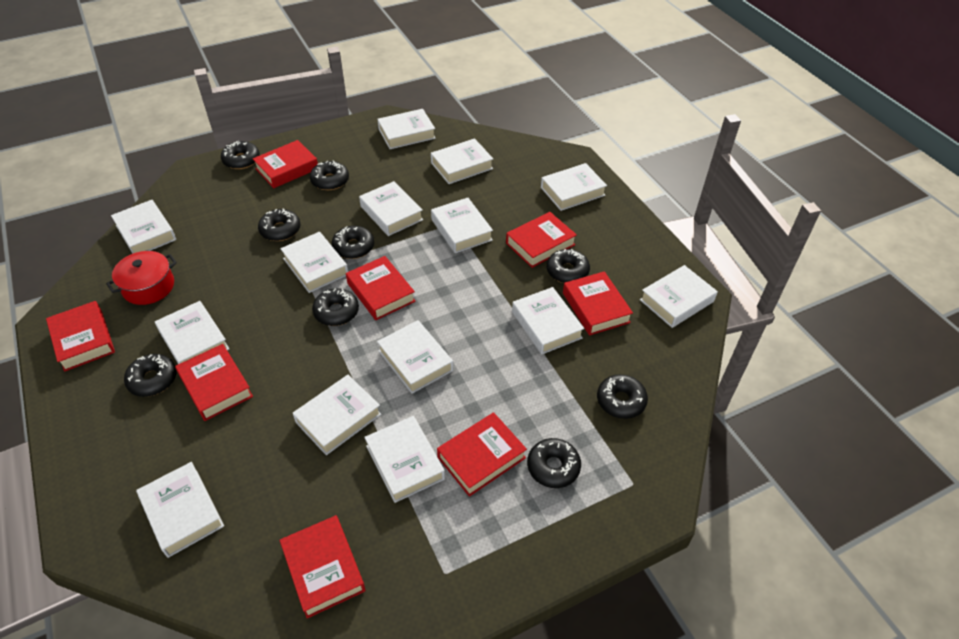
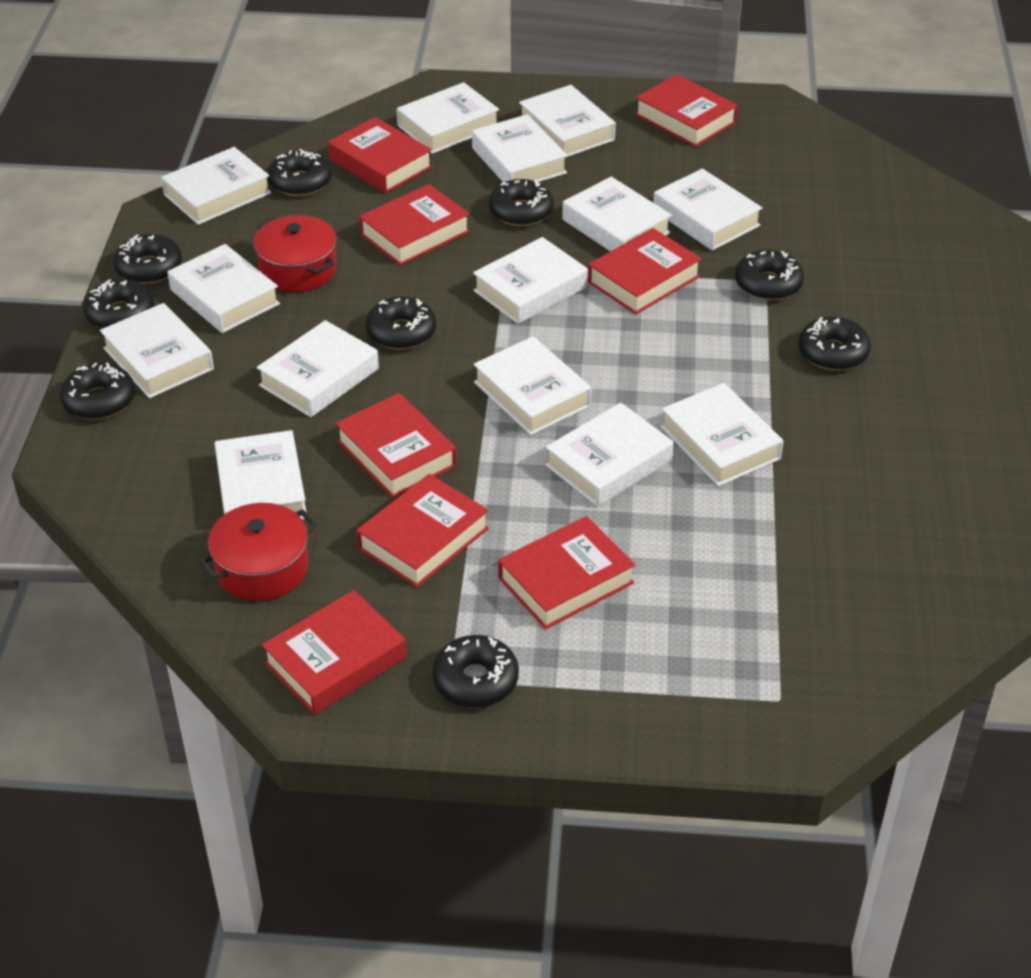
red pot: 1 -> 2

